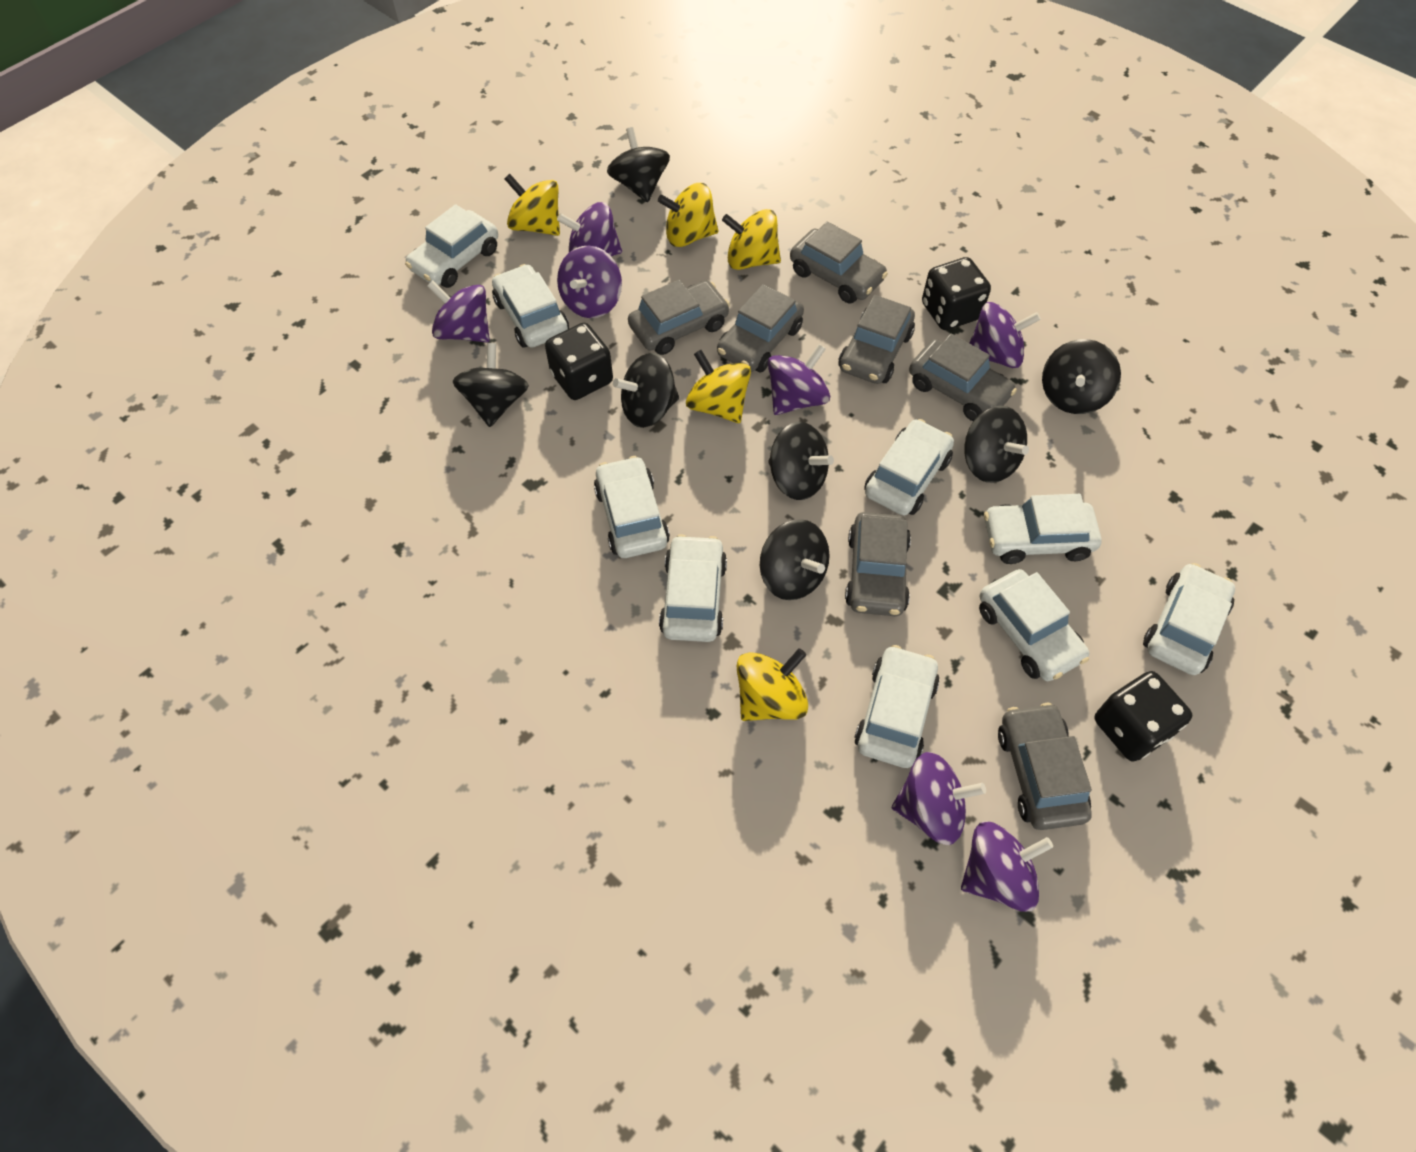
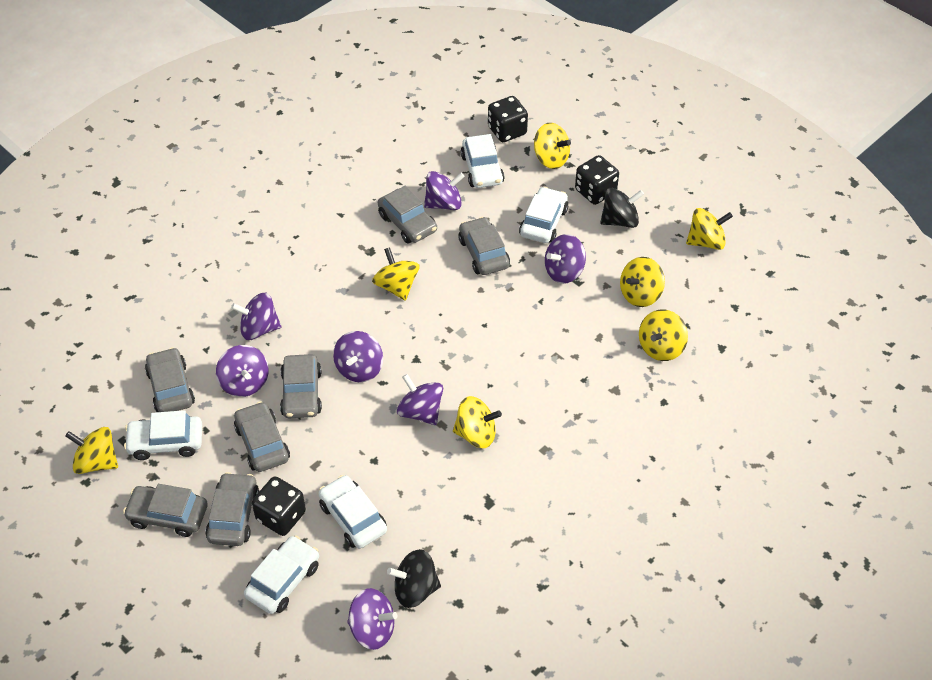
black spinning top: 7 -> 2
white car: 9 -> 5
yellow spinning top: 5 -> 7

